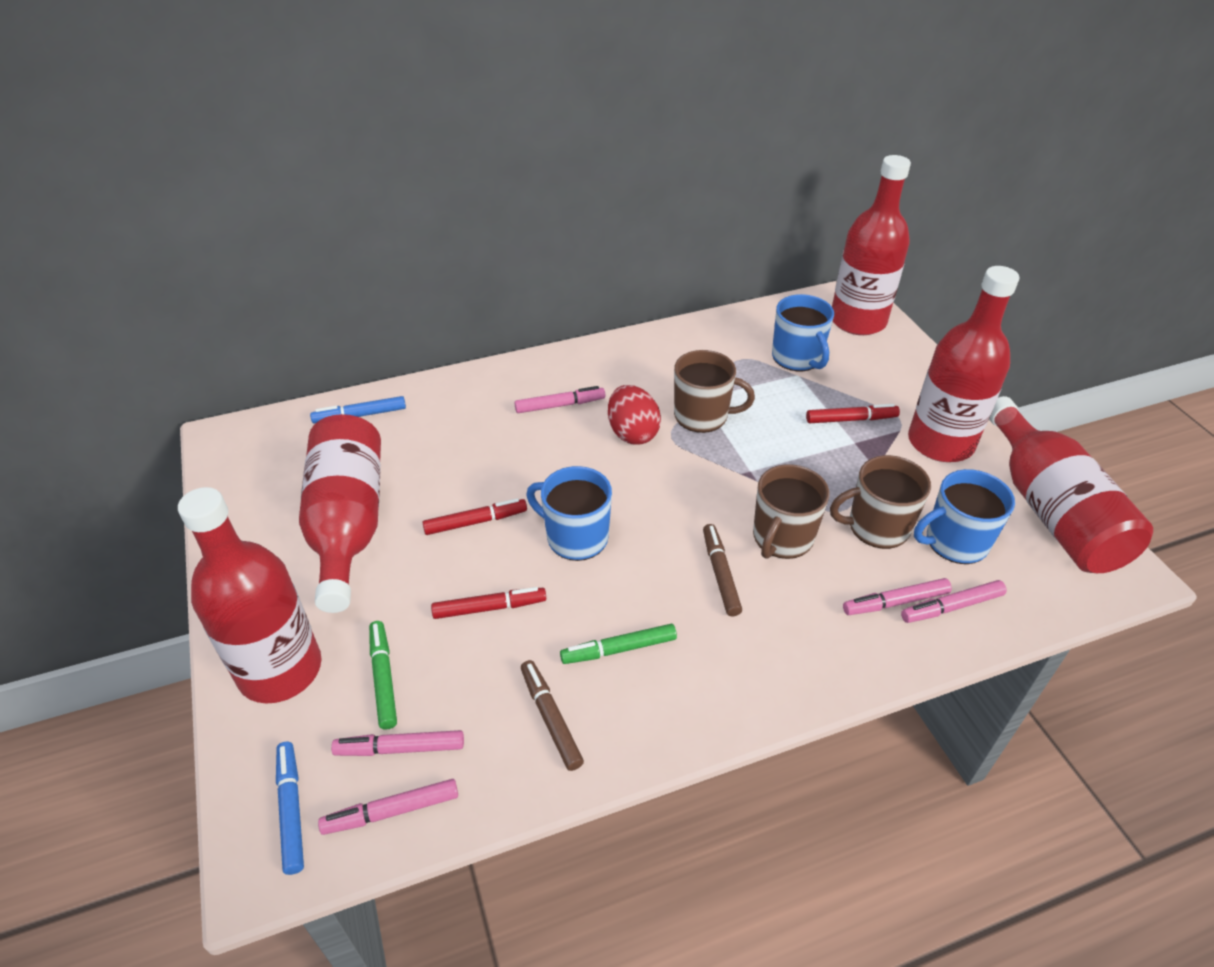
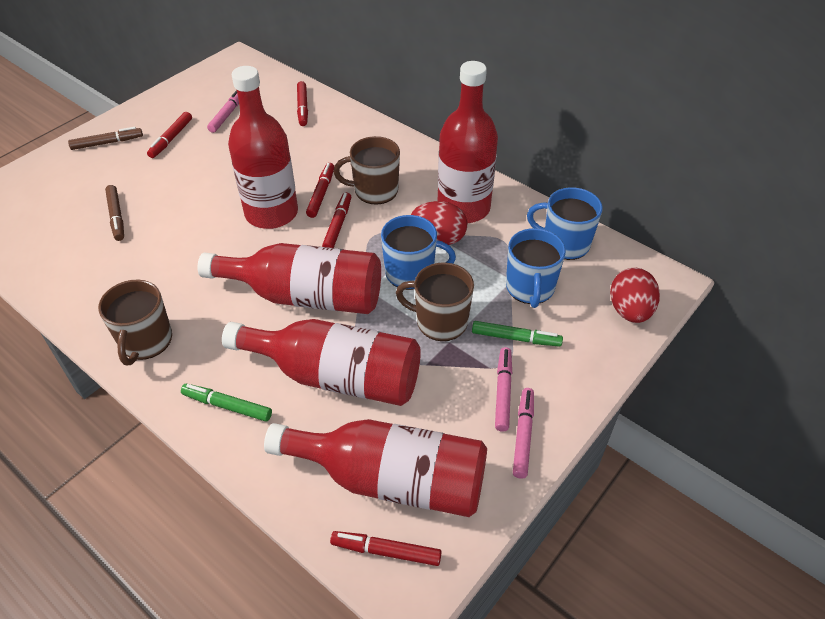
blue marker: 2 -> 0
pink marker: 5 -> 3
red egg: 1 -> 2
red marker: 3 -> 5

